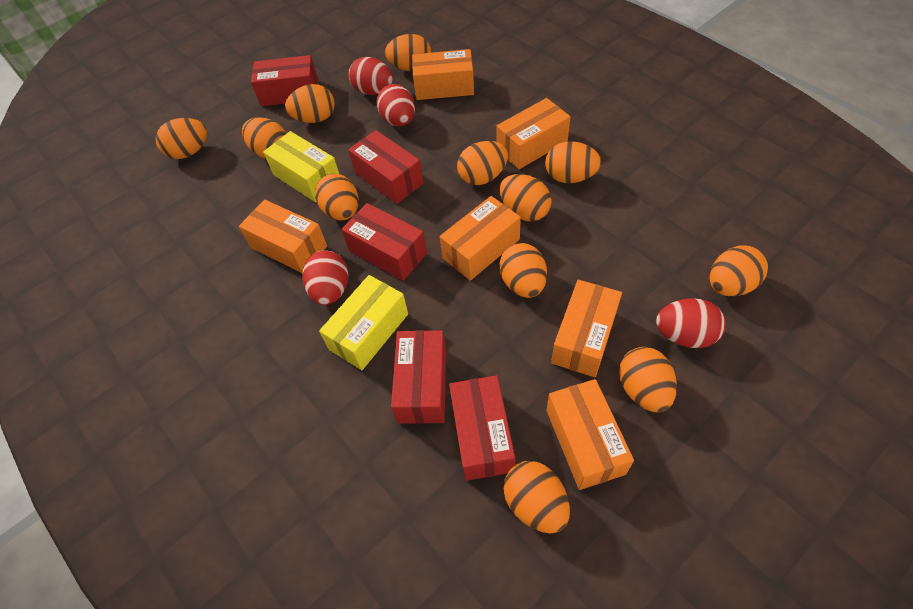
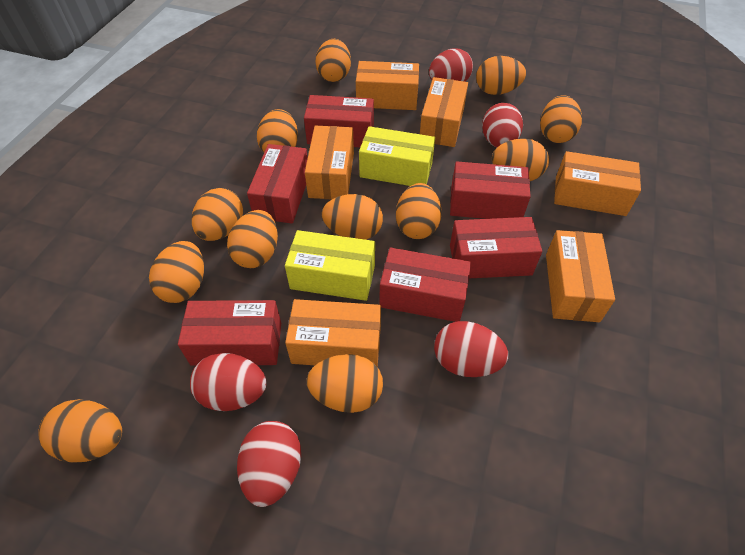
red box: 5 -> 6
red egg: 4 -> 5

